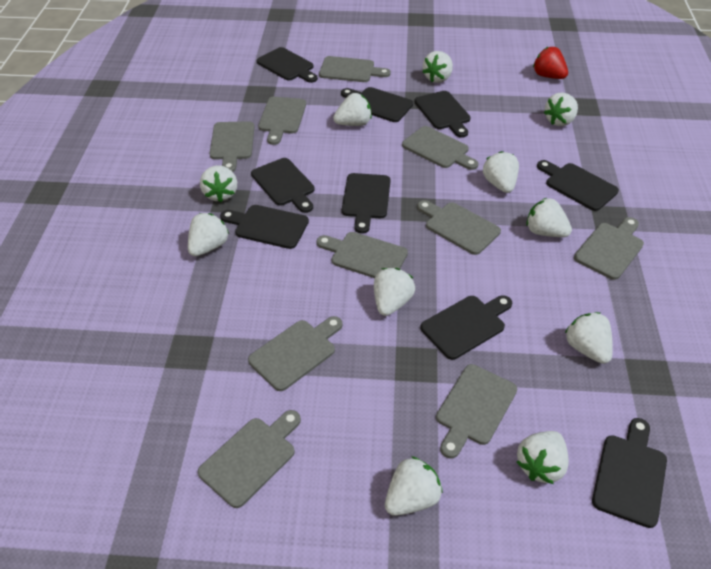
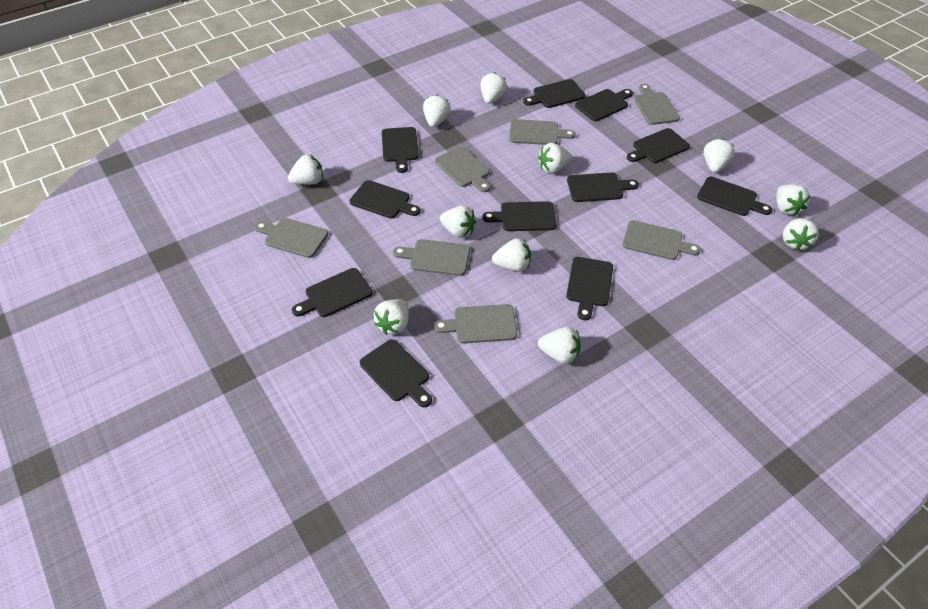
black cutting board: 9 -> 11
grey cutting board: 10 -> 7
red strawberry: 1 -> 0

